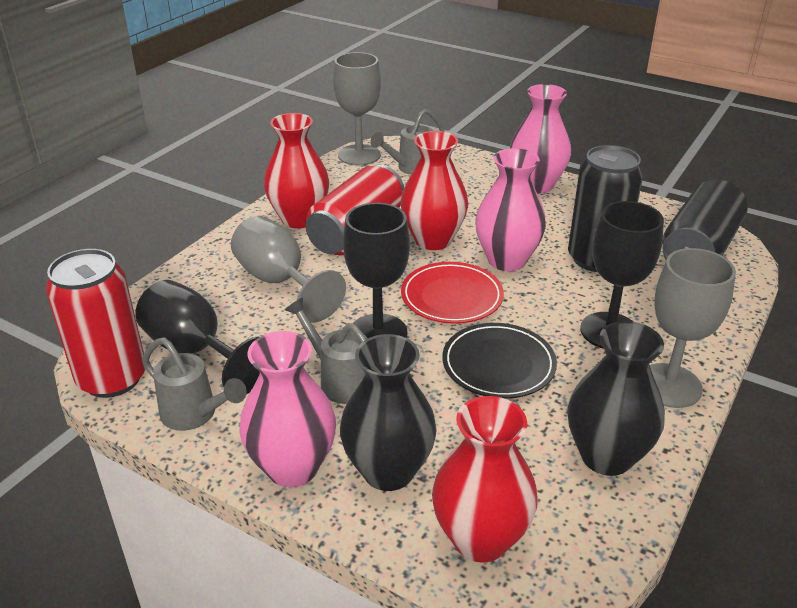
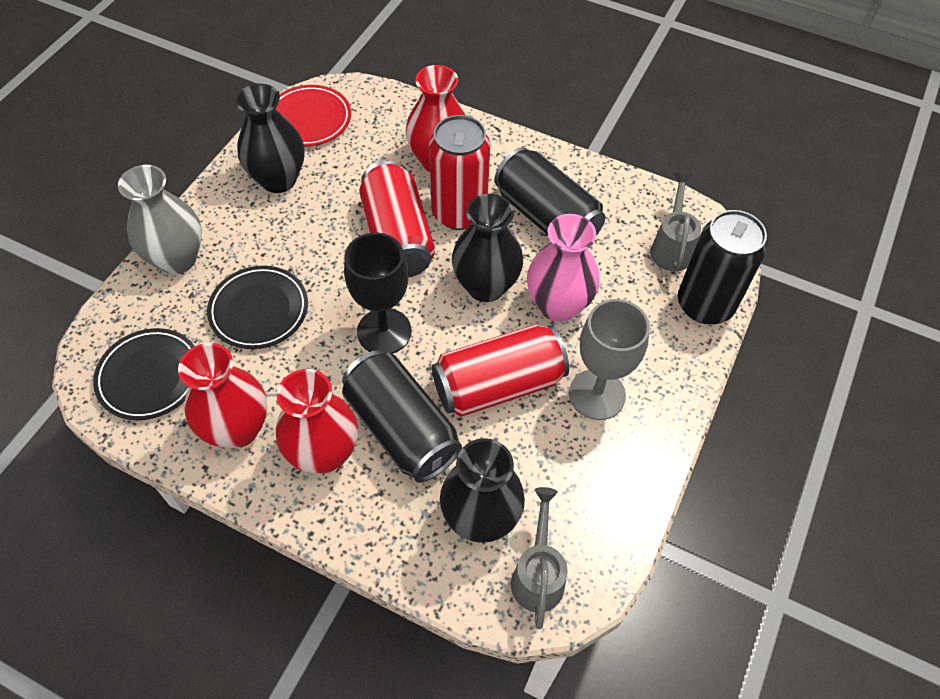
black can: 2 -> 3
black goblet: 3 -> 1
black plate: 1 -> 2
black vase: 2 -> 3
grey goblet: 3 -> 1
grey vase: 0 -> 1
grey watering can: 3 -> 2
pink vase: 3 -> 1
red can: 2 -> 3

